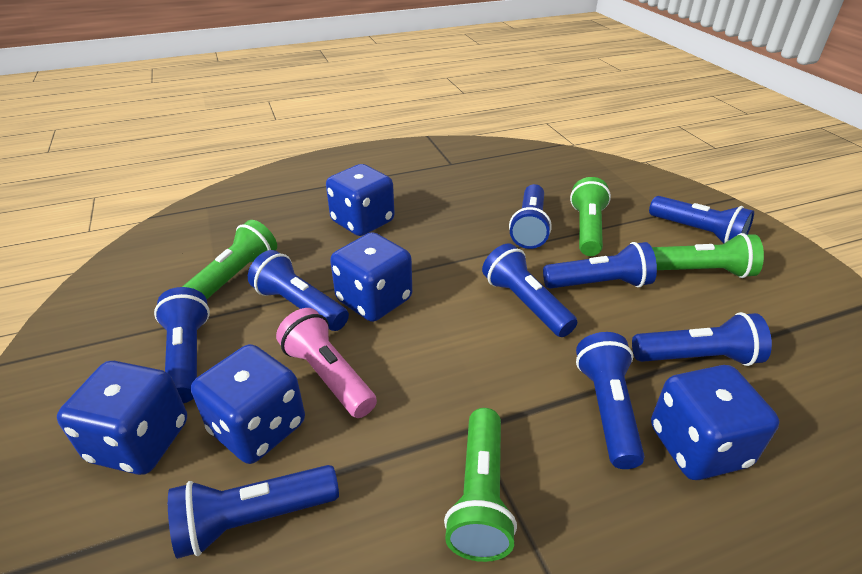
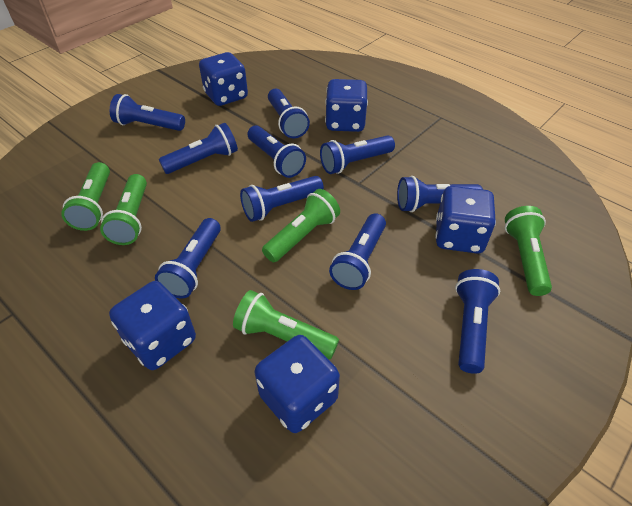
blue flashlight: 9 -> 10
green flashlight: 4 -> 5
pink flashlight: 1 -> 0

